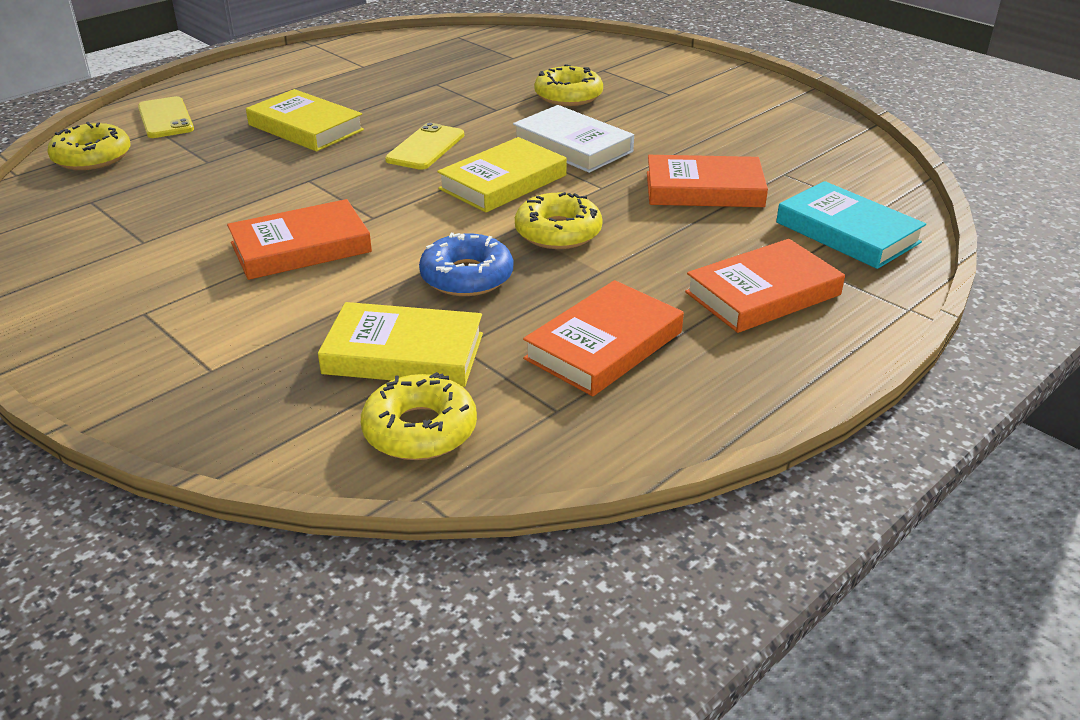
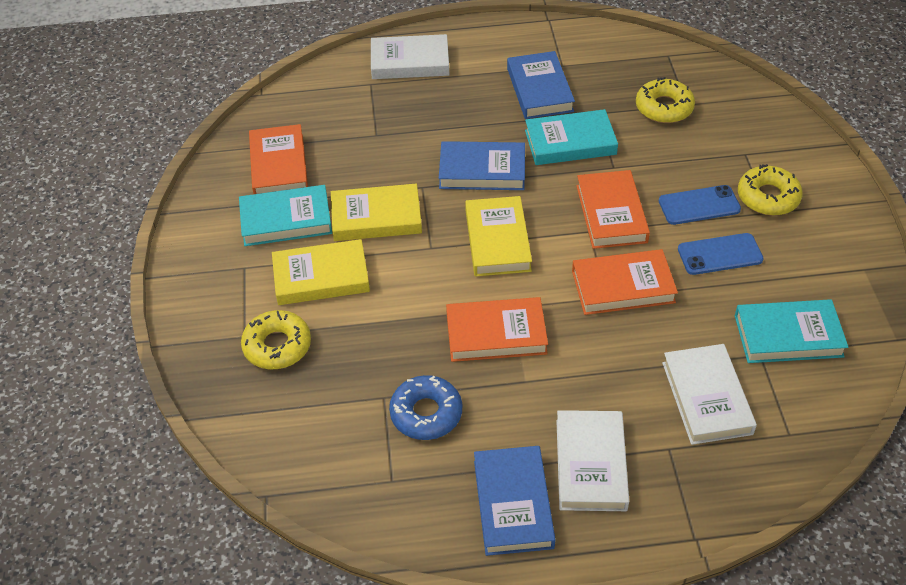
blue book: 0 -> 3
blue phone: 0 -> 2
turquoise book: 1 -> 3
white book: 1 -> 3
yellow donut: 4 -> 3
yellow phone: 2 -> 0

